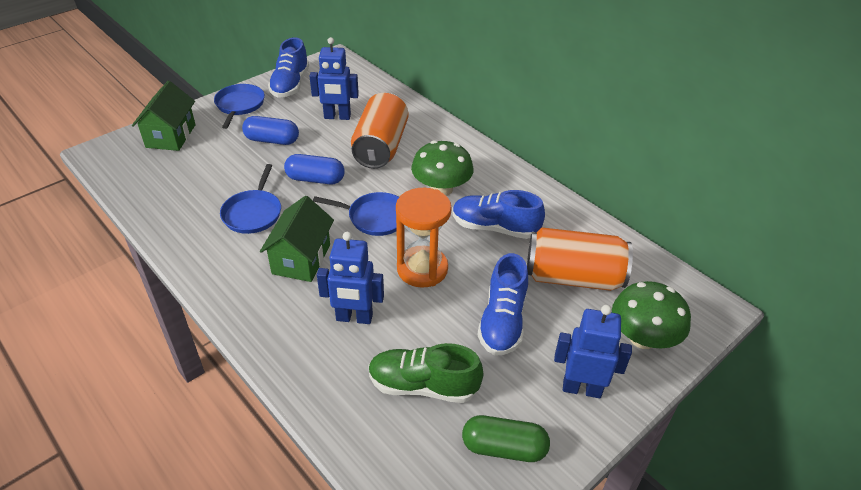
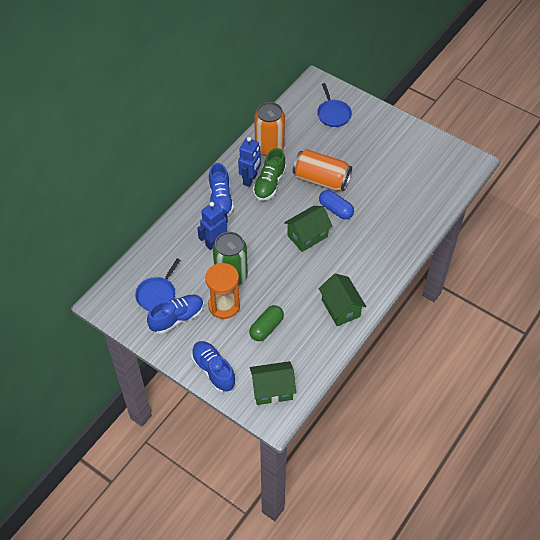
blue capsule: 2 -> 1
blue pan: 3 -> 2
blue robot: 3 -> 2
green can: 0 -> 1
green house: 2 -> 3
green mushroom: 2 -> 0

